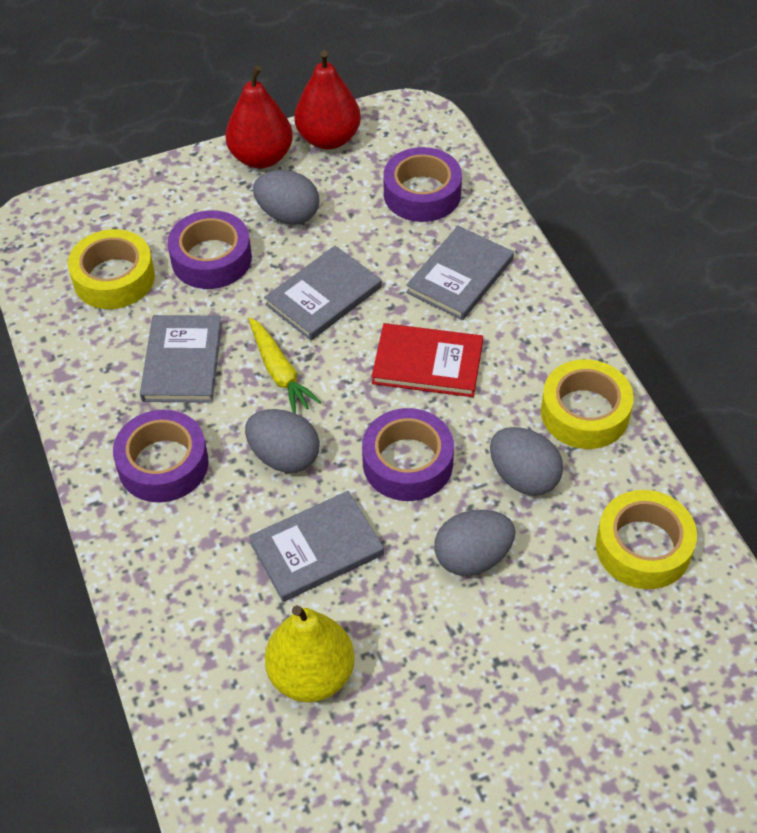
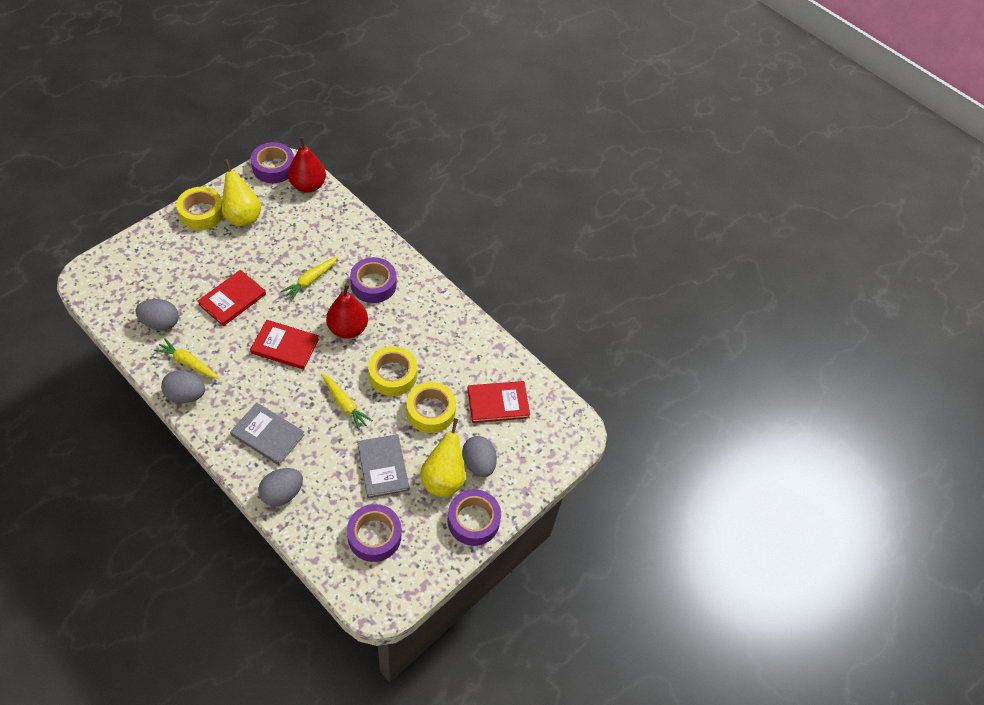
grey book: 4 -> 2
red book: 1 -> 3
yellow carrot: 1 -> 3
yellow pear: 1 -> 2

